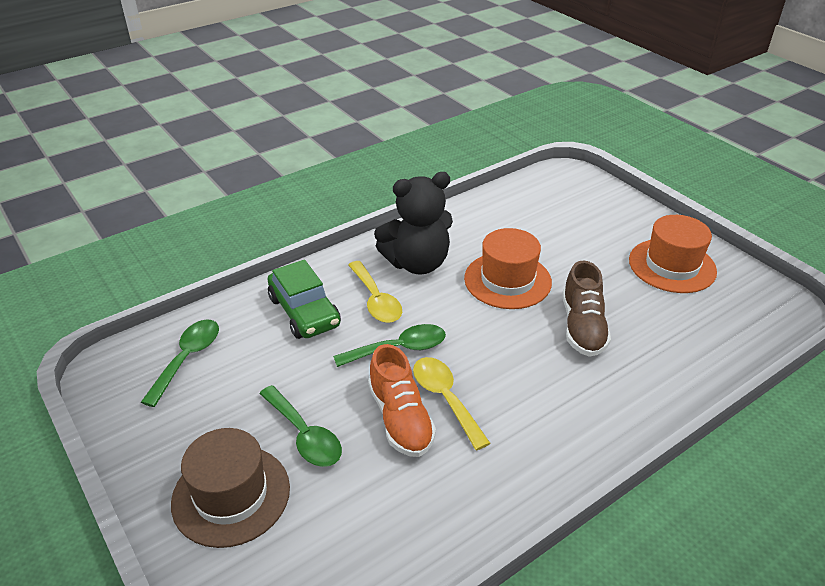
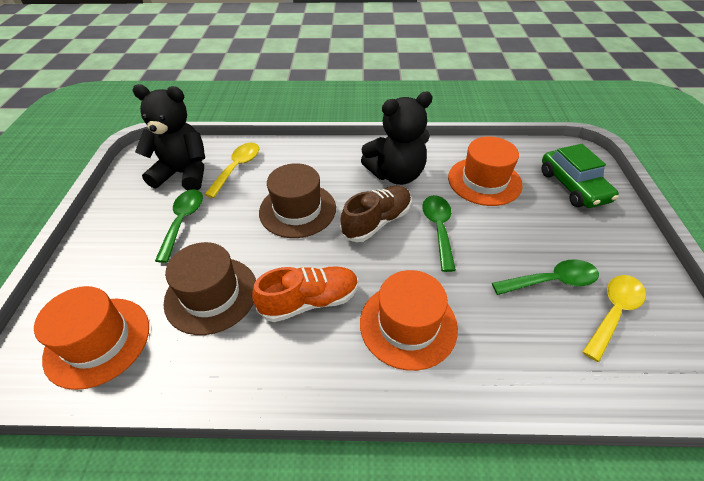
black teddy bear: 1 -> 2
brown hat: 1 -> 2
orange hat: 2 -> 3

